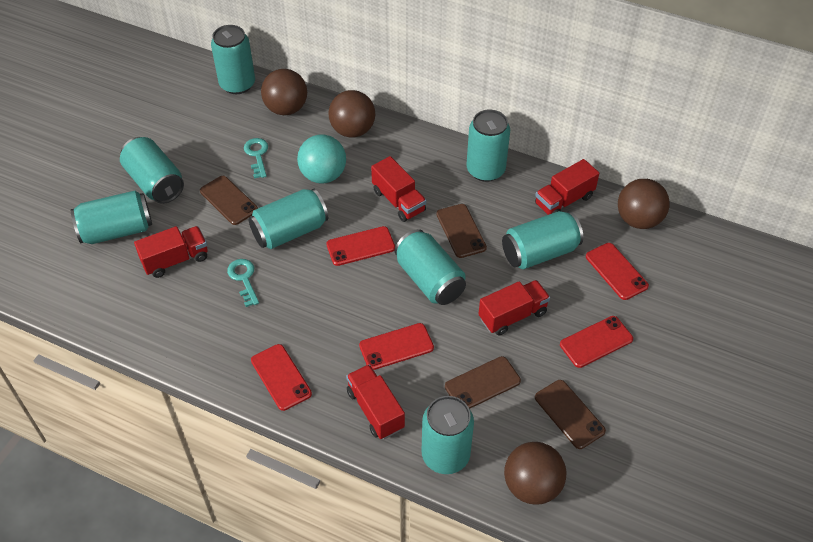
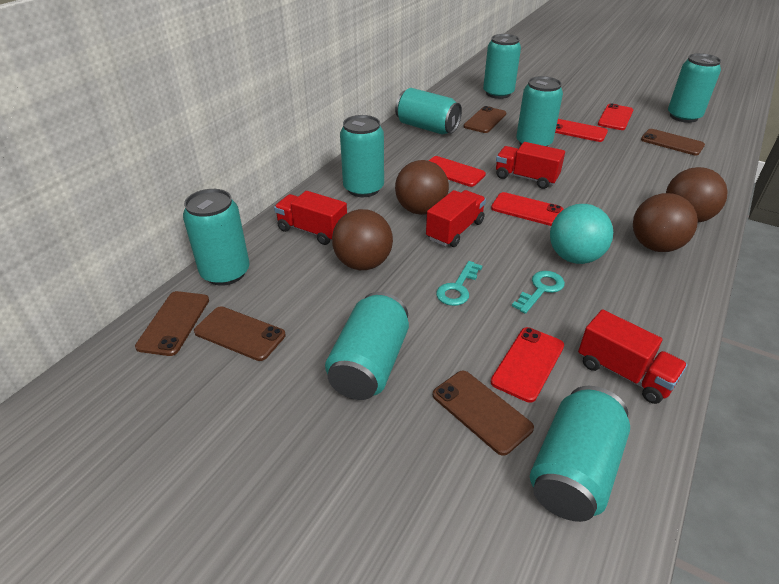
brown phone: 4 -> 5
red truck: 5 -> 4

